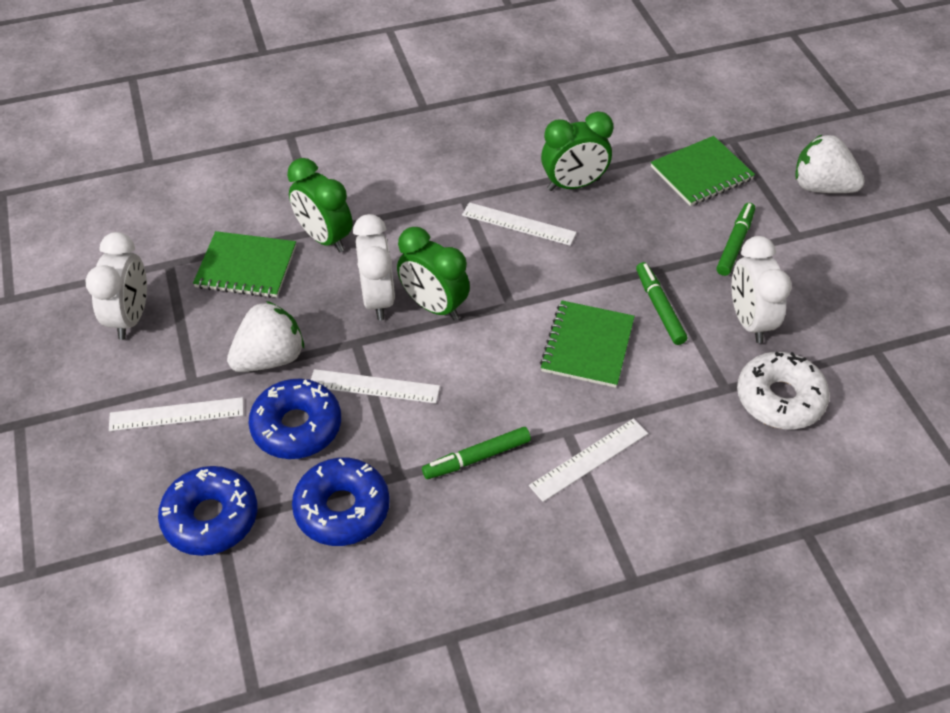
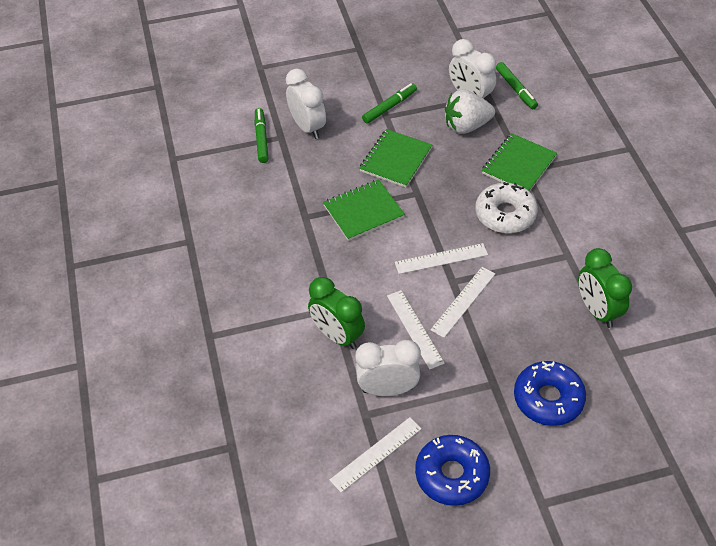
blue donut: 3 -> 2
green clock: 3 -> 2
white strawberry: 2 -> 1

